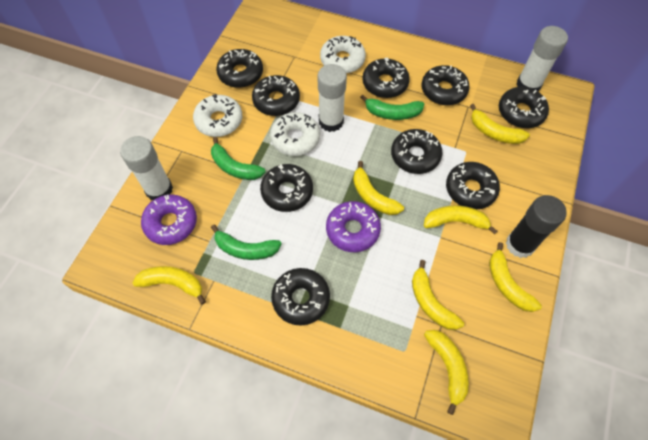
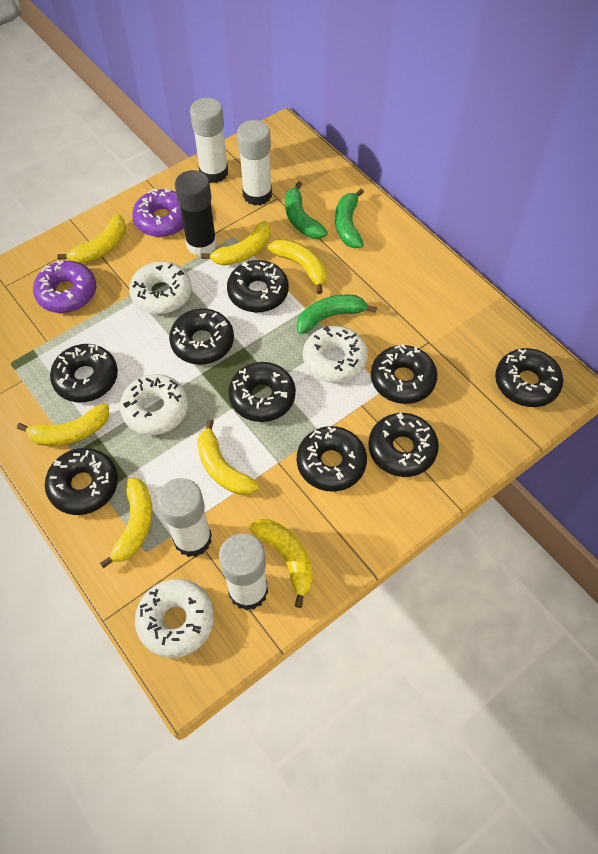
white donut: 3 -> 4
white glue stick: 3 -> 4

